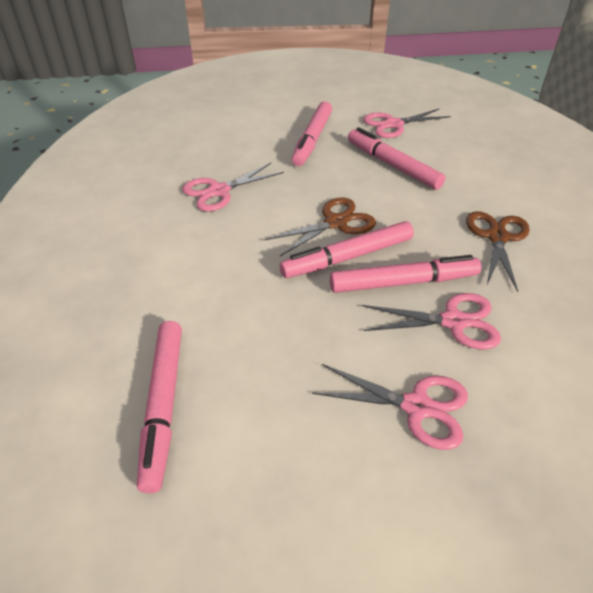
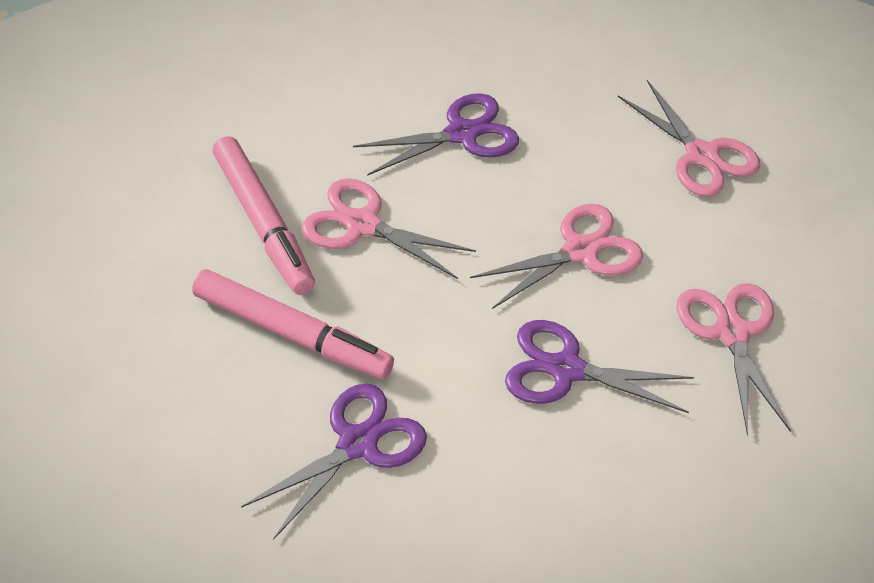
brown scissors: 2 -> 0
pink marker: 5 -> 2
purple scissors: 0 -> 3

